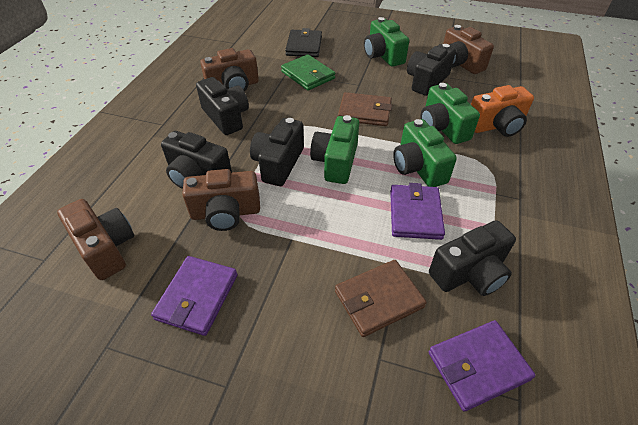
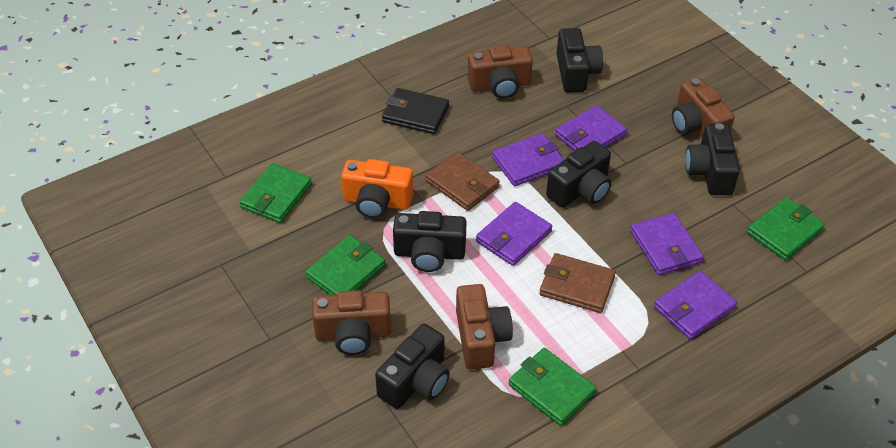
green camera: 4 -> 0
green wallet: 1 -> 4
purple wallet: 3 -> 5

